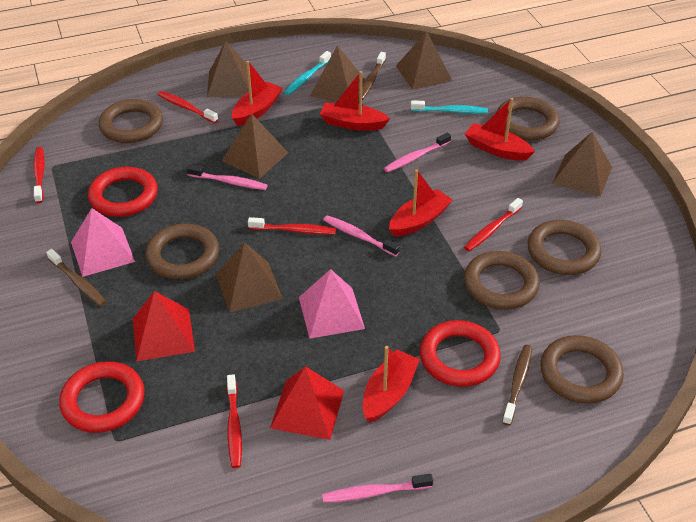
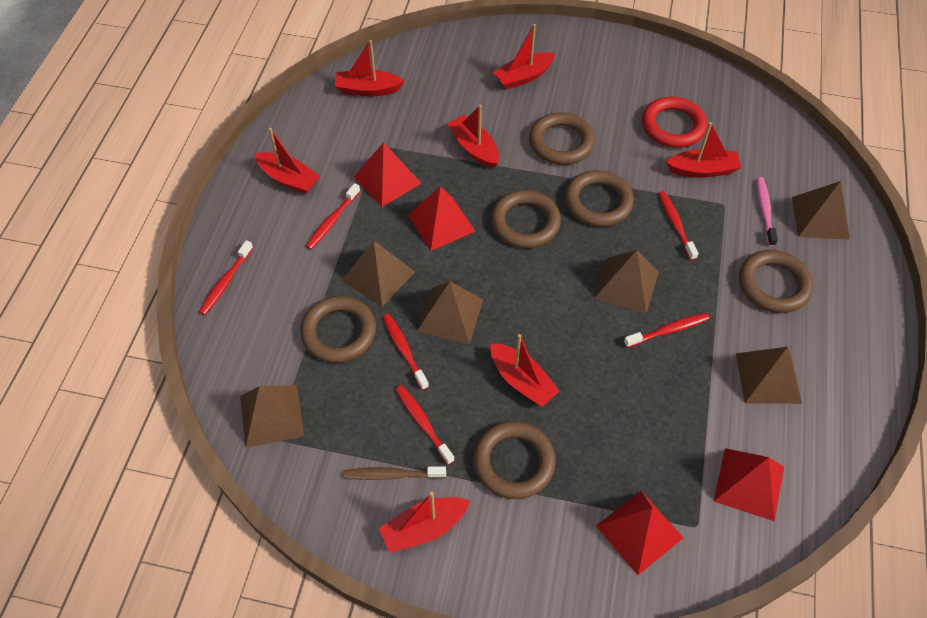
brown toothbrush: 3 -> 1
pink pyramid: 2 -> 0
pink toothbrush: 4 -> 1
red boat: 5 -> 7
red pyramid: 2 -> 4
red ring: 3 -> 1
red toothbrush: 5 -> 6
turquoise toothbrush: 2 -> 0

